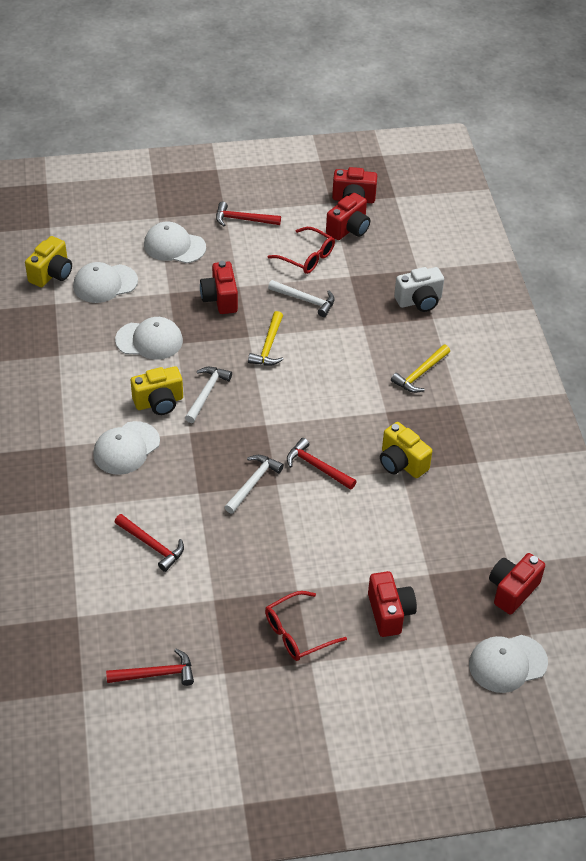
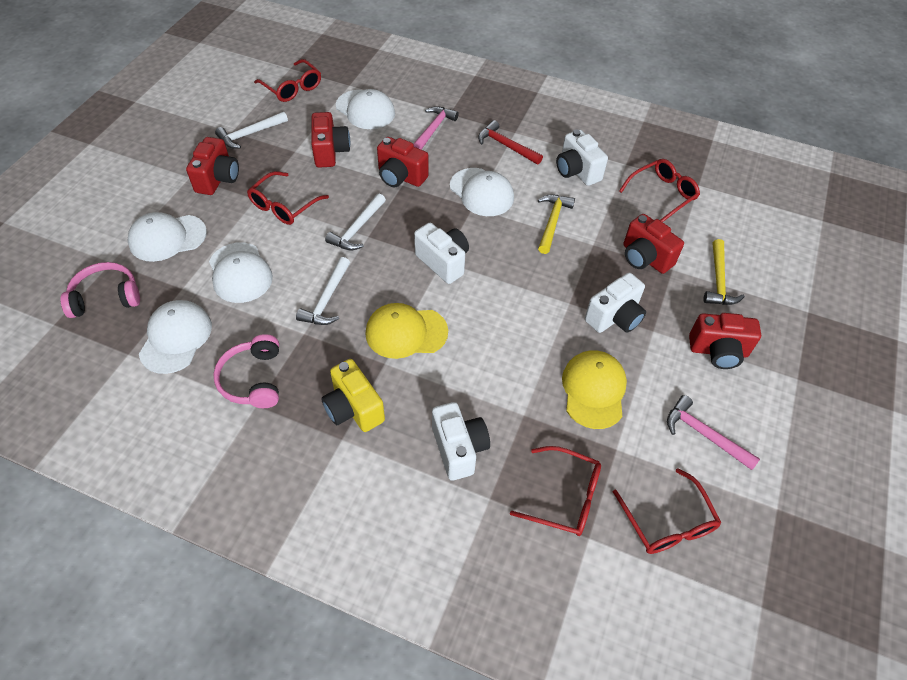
pink hammer: 0 -> 2
pink headphones: 0 -> 2
red glasses: 2 -> 5
red hammer: 4 -> 1
white camera: 1 -> 4
yellow camera: 3 -> 1
yellow cap: 0 -> 2

